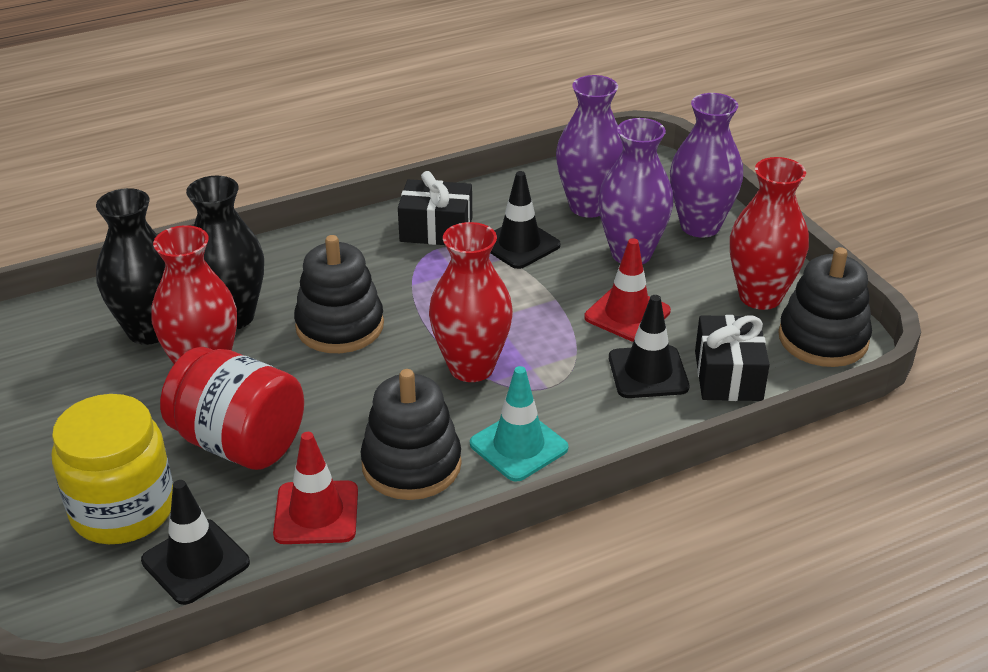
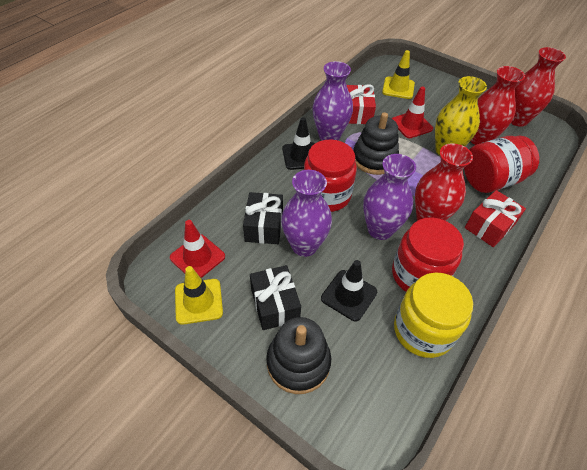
black stacking toy: 3 -> 2
black traffic cone: 3 -> 2
black vase: 2 -> 0
red gift: 0 -> 2
red jar: 1 -> 3
turquoise traffic cone: 1 -> 0
yellow traffic cone: 0 -> 2
yellow vase: 0 -> 1

